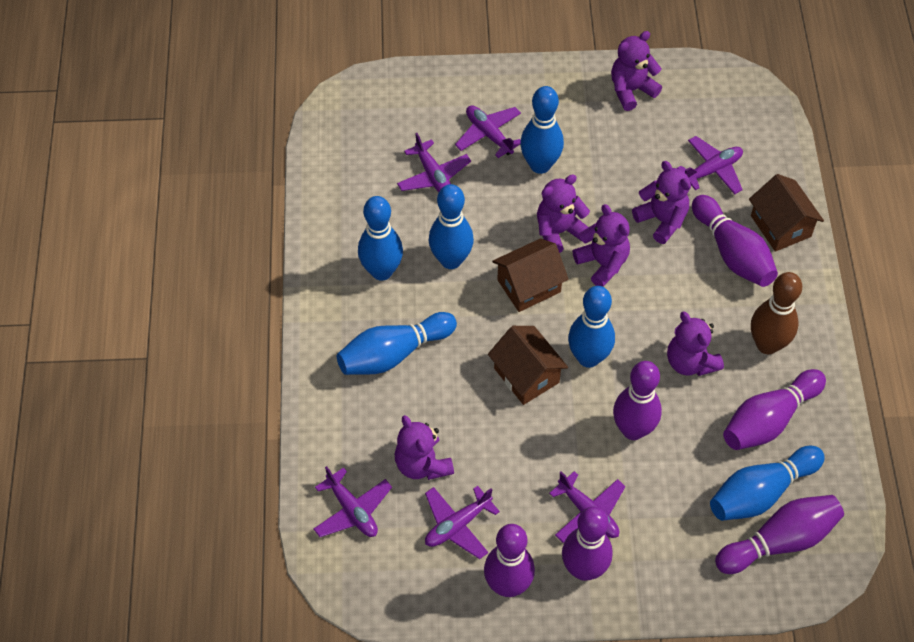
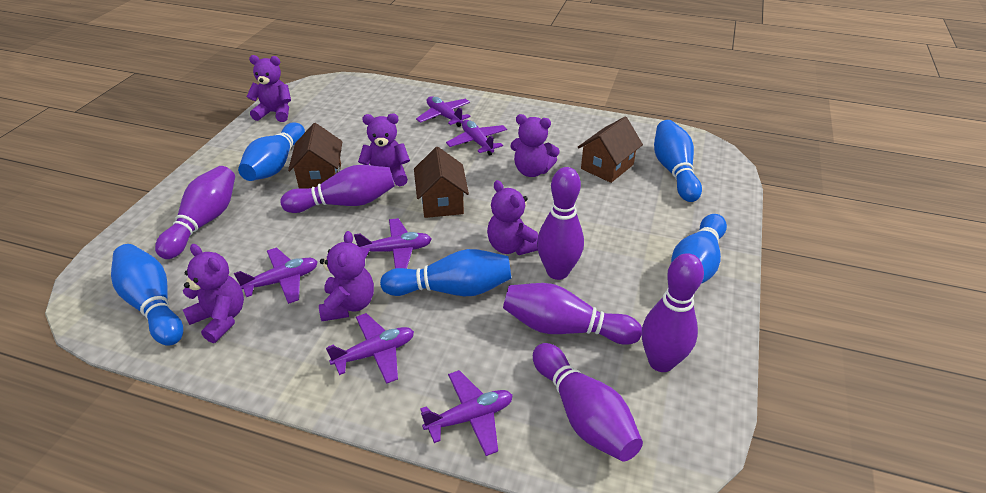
blue bowling pin: 6 -> 5
brown bowling pin: 1 -> 0

